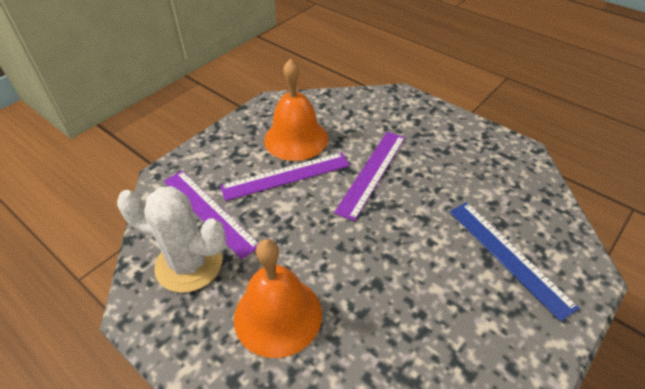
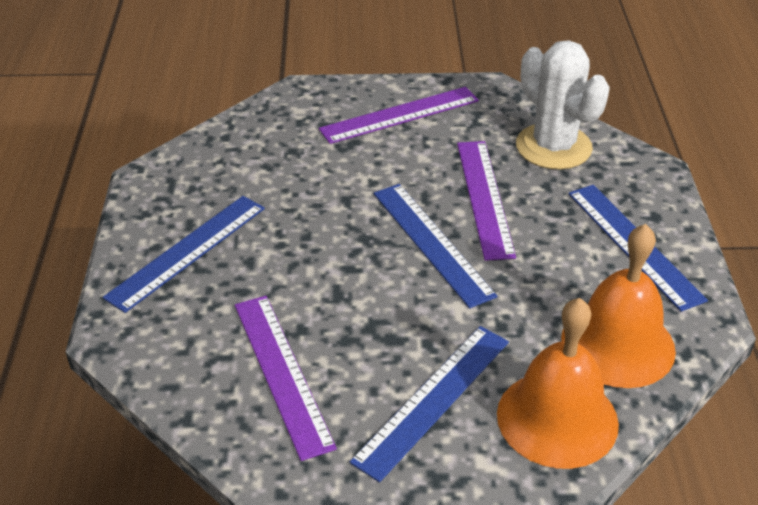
blue ruler: 1 -> 4

